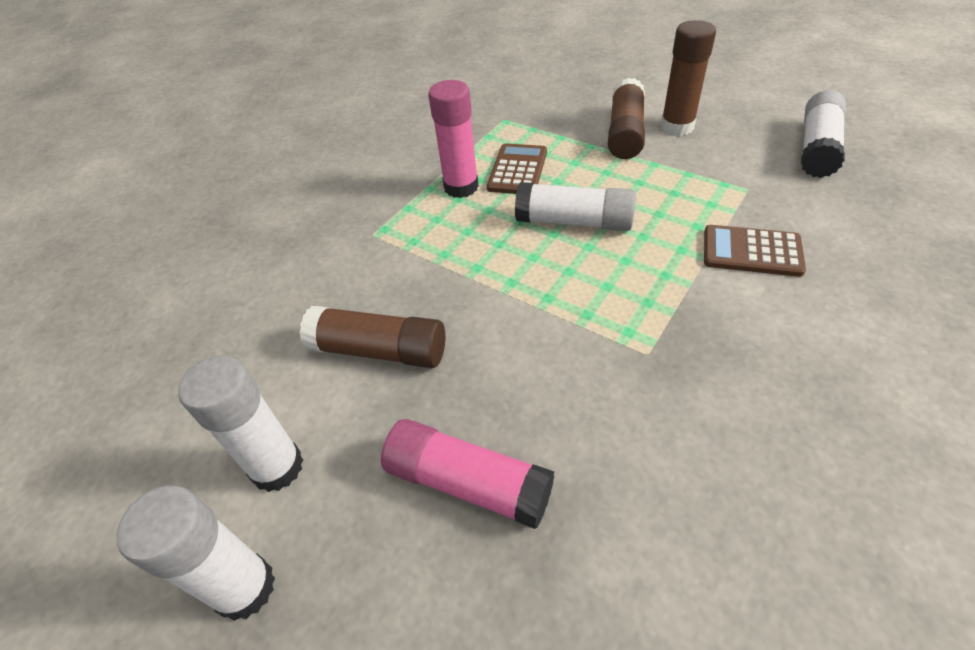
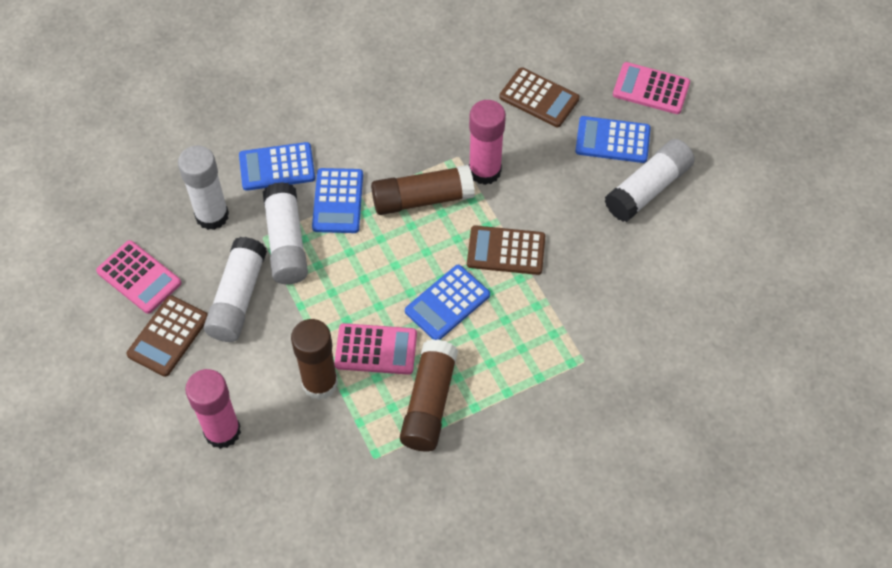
blue calculator: 0 -> 4
brown calculator: 2 -> 3
pink calculator: 0 -> 3

